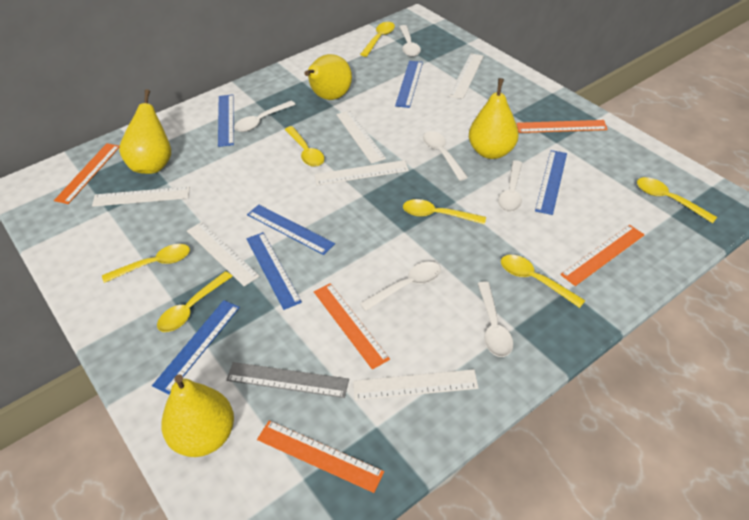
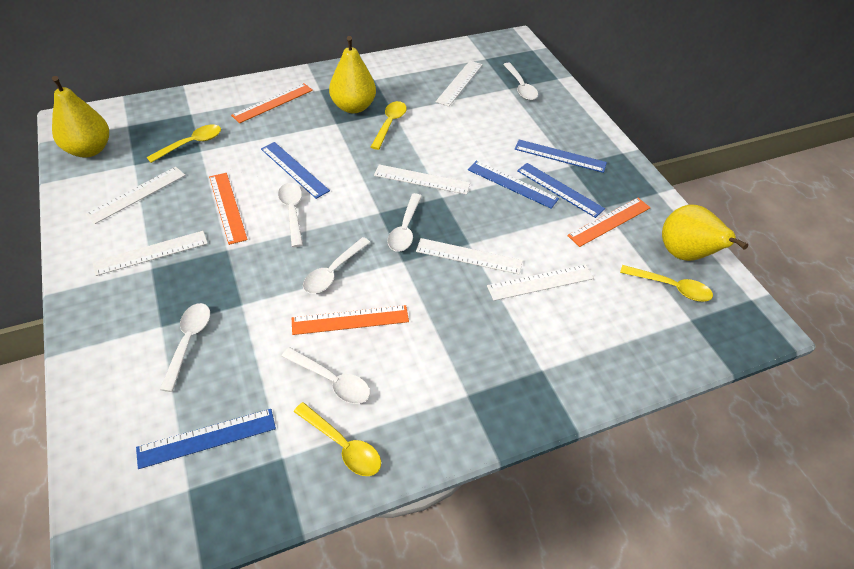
blue ruler: 6 -> 5
grey ruler: 1 -> 0
orange ruler: 5 -> 4
yellow pear: 4 -> 3
yellow spoon: 7 -> 4

